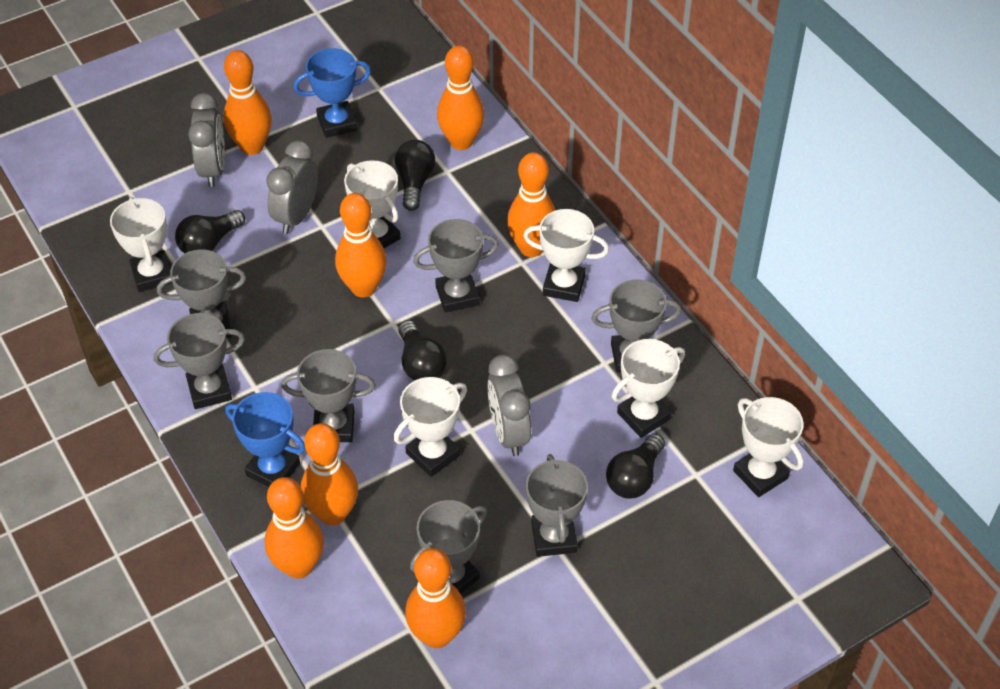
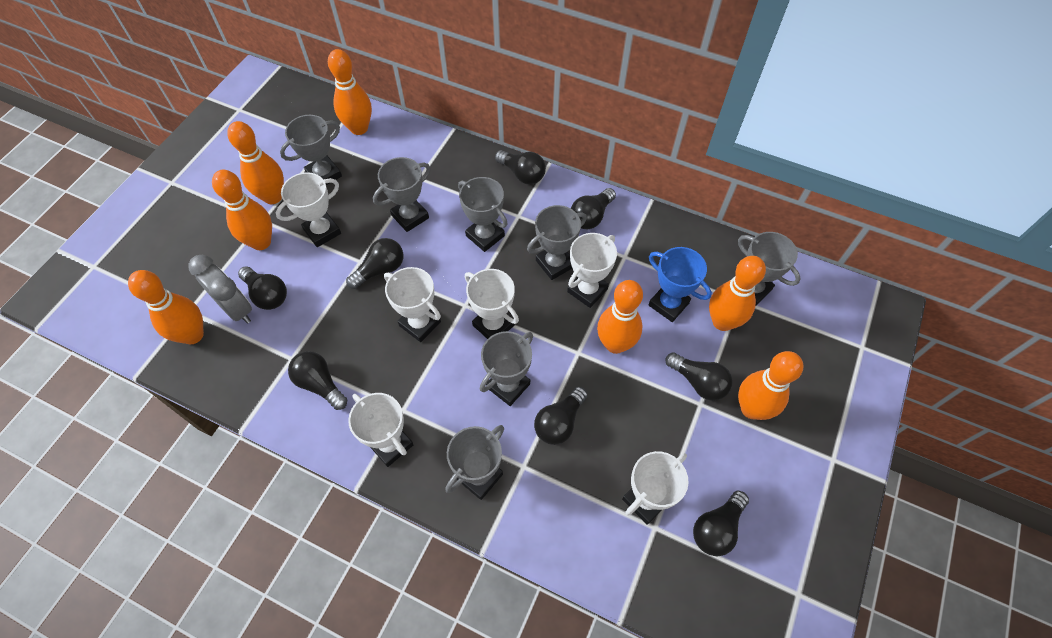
black light bulb: 4 -> 8
blue trophy: 2 -> 1
grey clock: 3 -> 1

